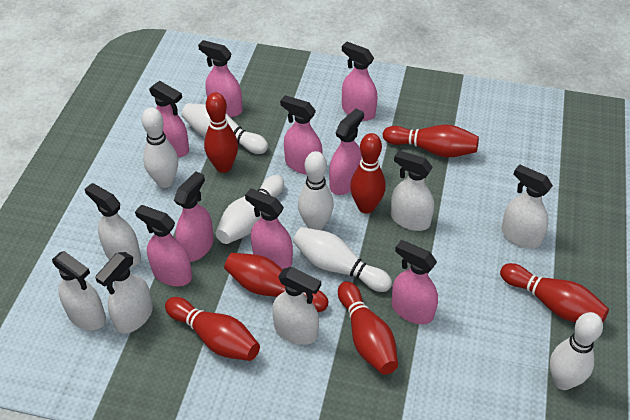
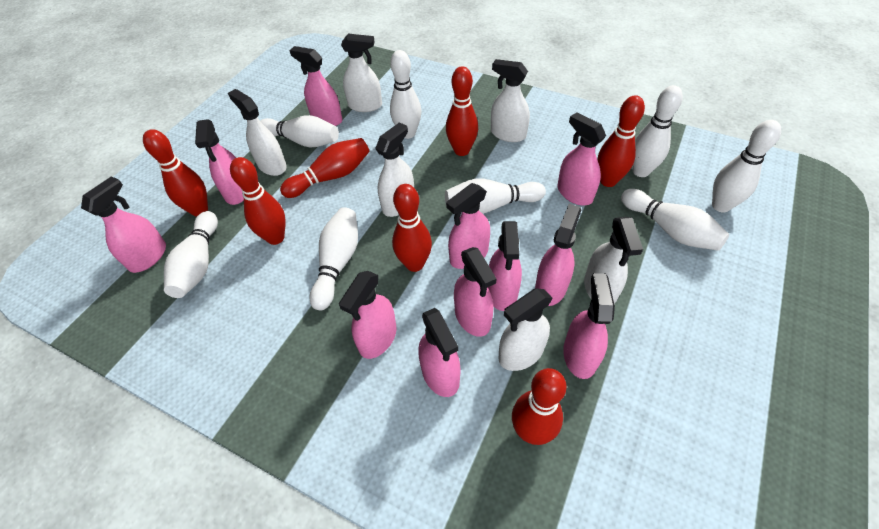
pink spray bottle: 9 -> 11
white bowling pin: 6 -> 8

